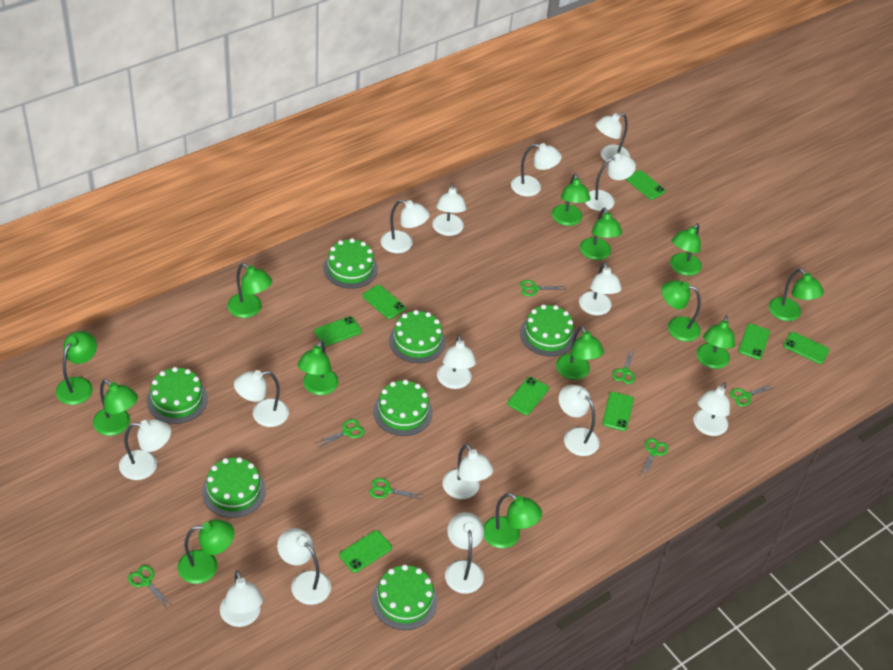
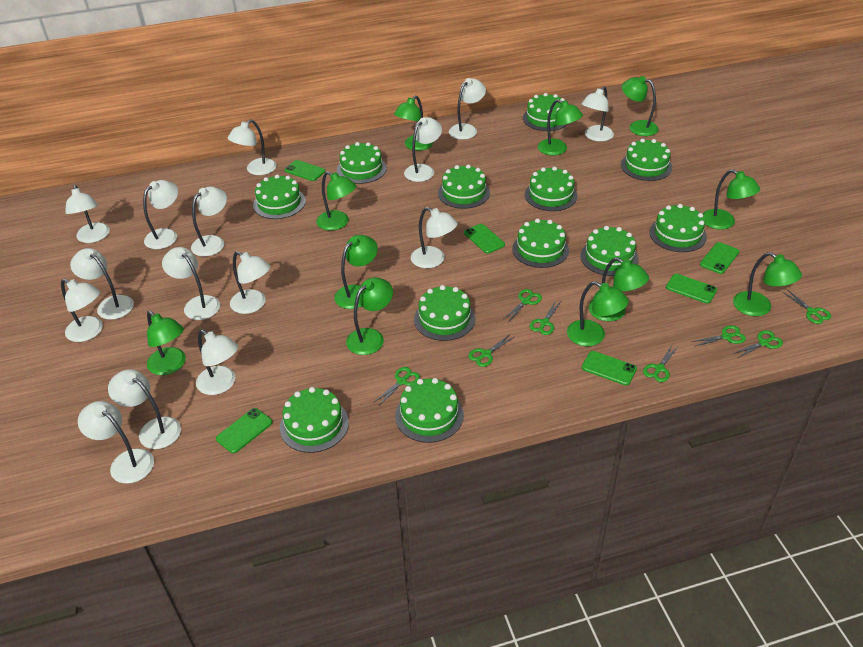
green cake: 7 -> 12
green lamp: 13 -> 11
green phone: 8 -> 6
green scissors: 7 -> 8

